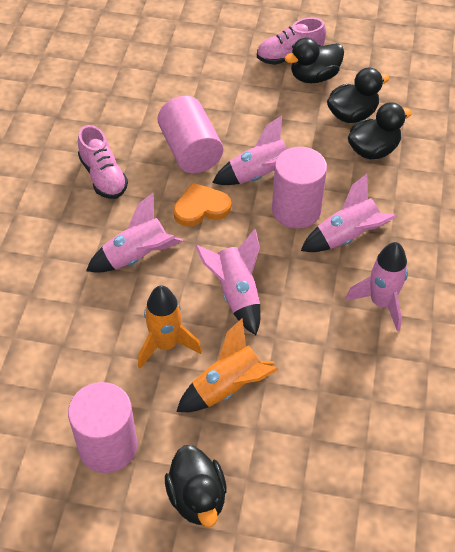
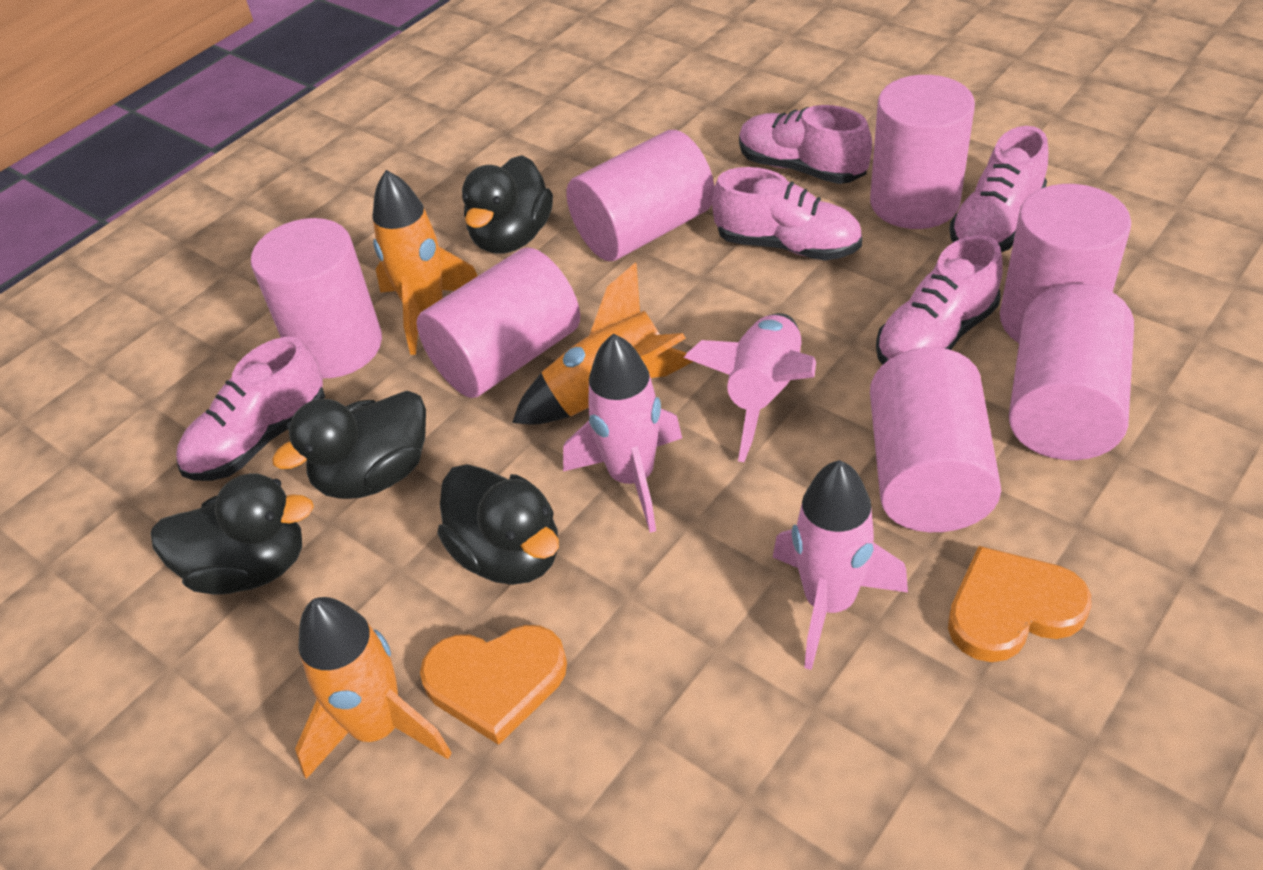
orange heart: 1 -> 2
orange rocket: 2 -> 3
pink cylinder: 3 -> 7
pink rocket: 5 -> 3
pink shoe: 2 -> 5

